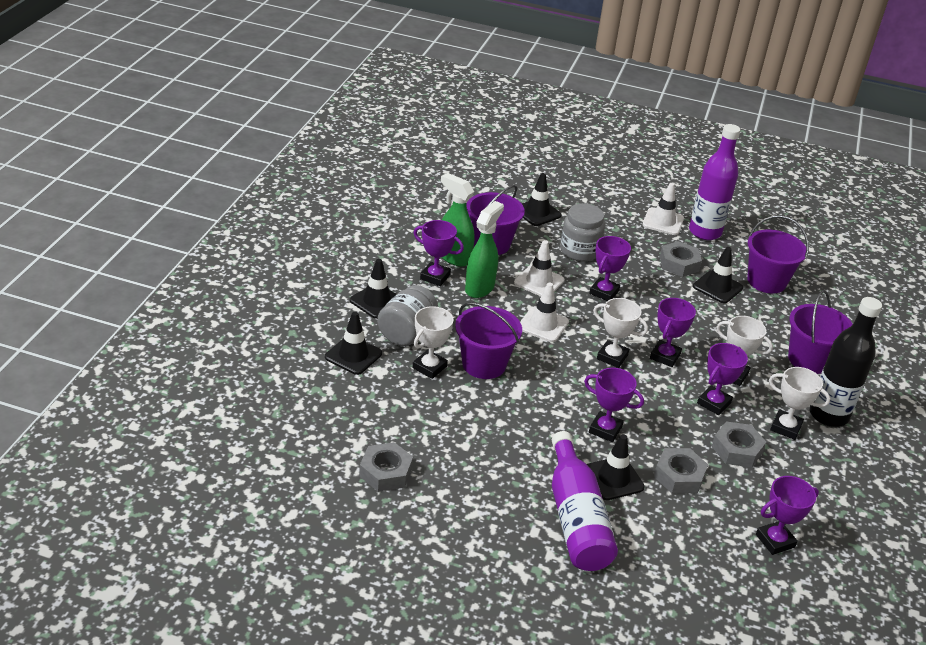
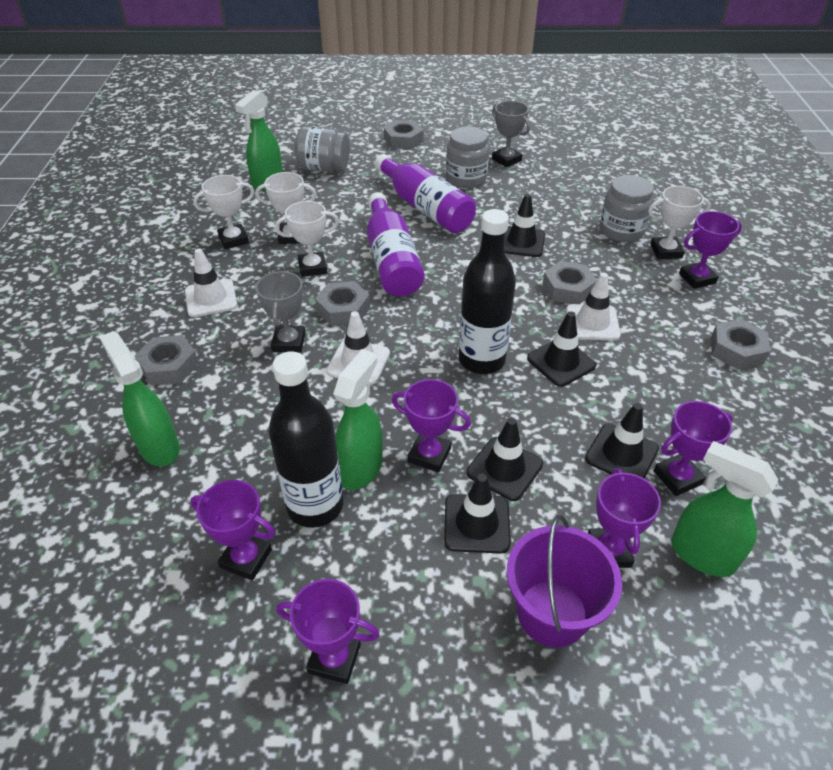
black bottle: 1 -> 2
green spray bottle: 2 -> 4
grey jar: 2 -> 3
grey nut: 4 -> 5
grey trophy: 0 -> 2
purple bucket: 4 -> 1

